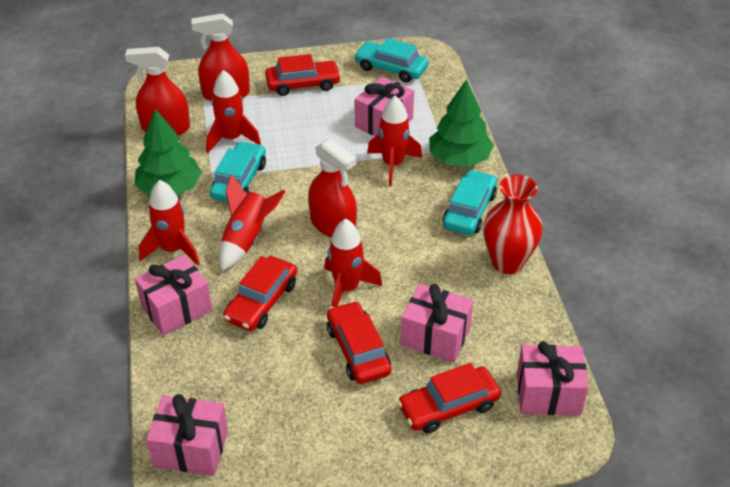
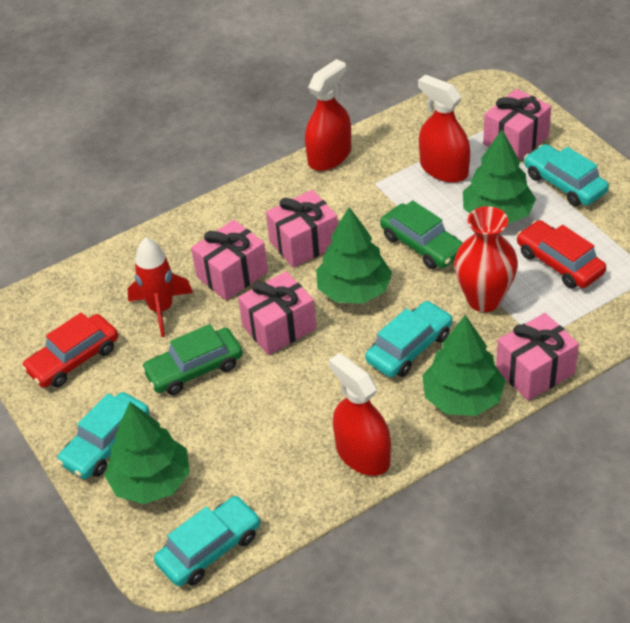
green car: 0 -> 2
green tree: 2 -> 4
red car: 4 -> 2
red rocket: 5 -> 1
turquoise car: 3 -> 4

